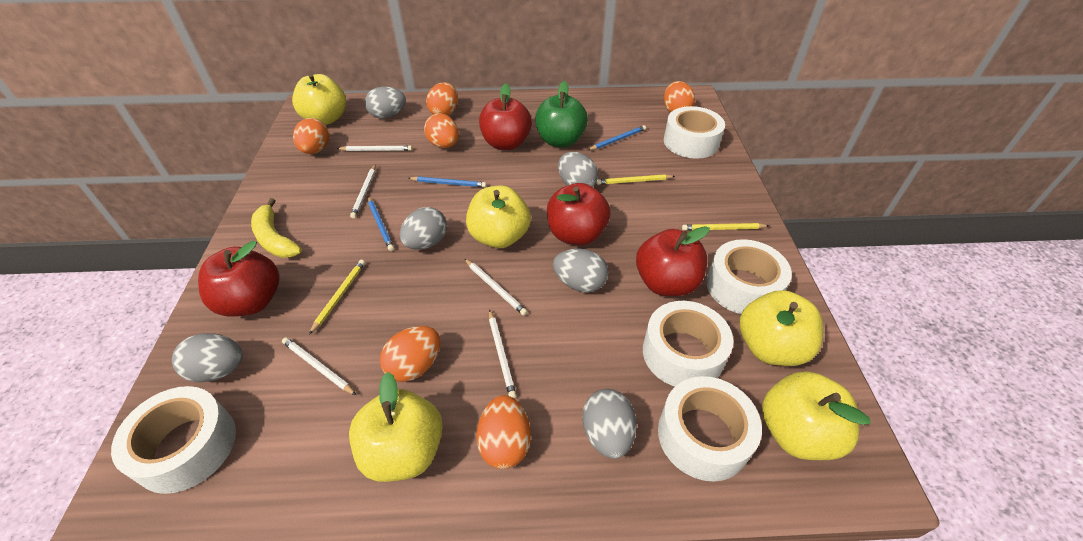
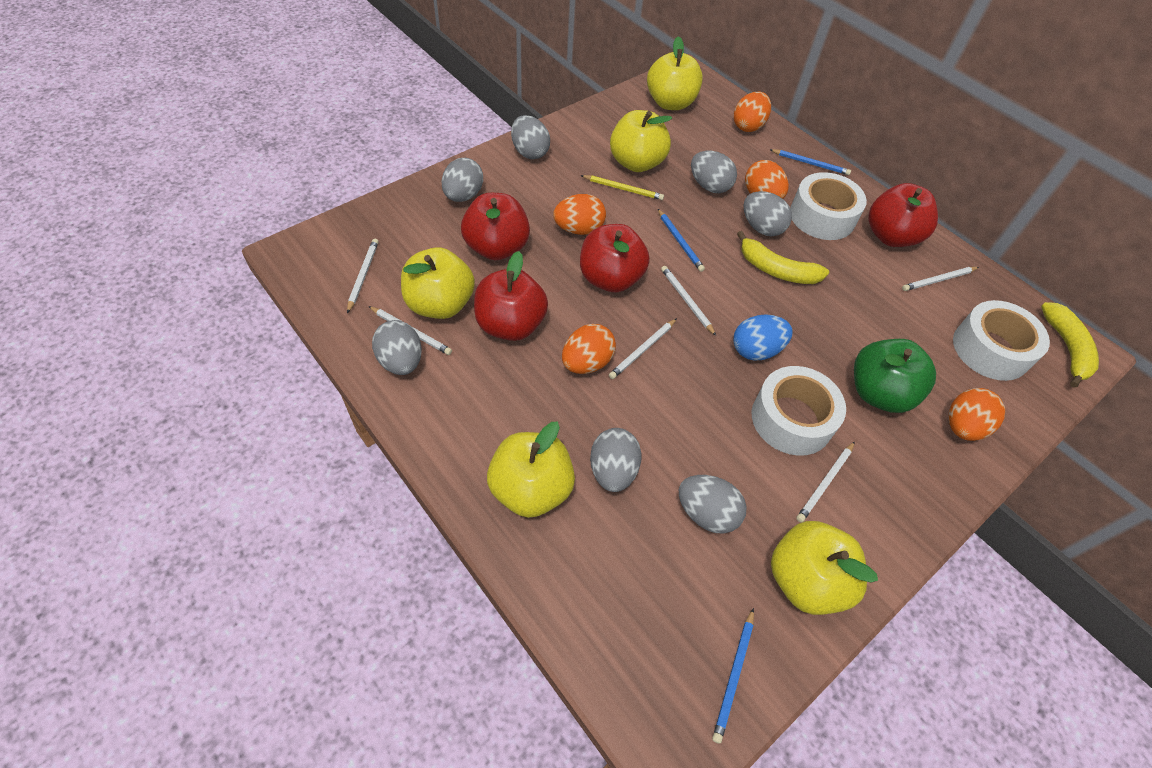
blue egg: 0 -> 1
grey egg: 6 -> 7
orange egg: 6 -> 5
white pencil: 5 -> 6
white tape: 5 -> 3
yellow banana: 1 -> 2
yellow pencil: 3 -> 1

